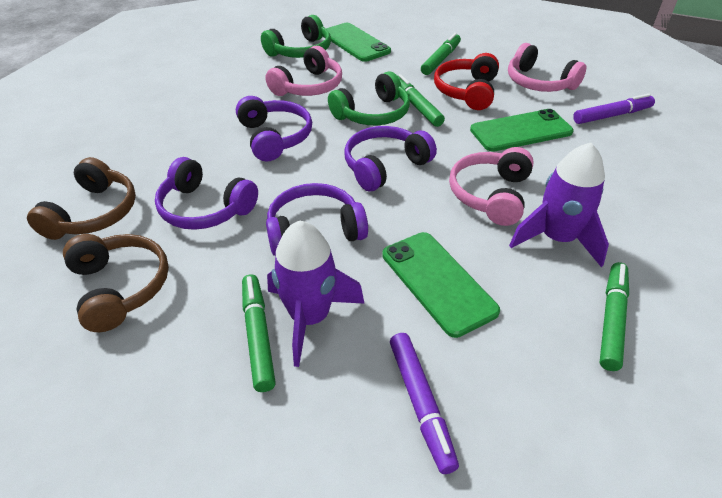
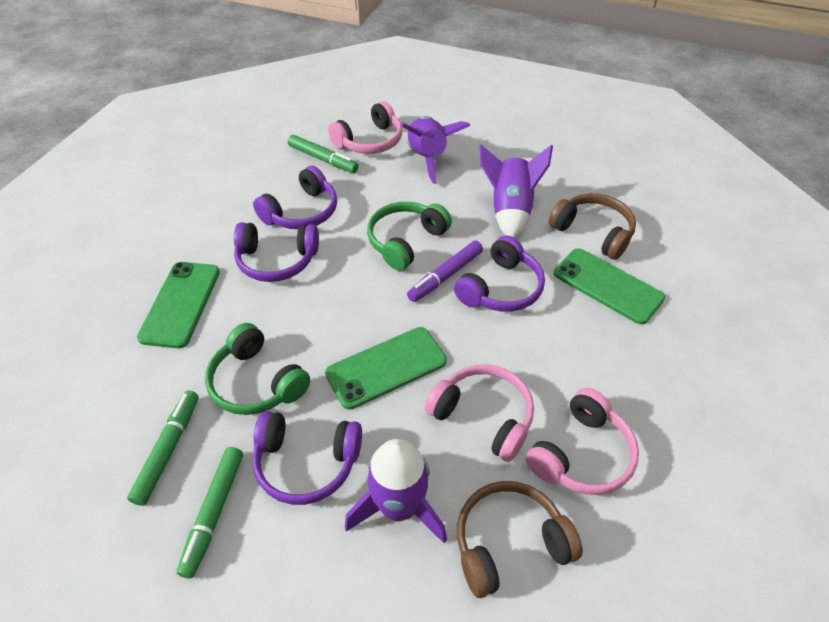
green marker: 4 -> 3
purple marker: 2 -> 1
purple rocket: 2 -> 3
red headphones: 1 -> 0

